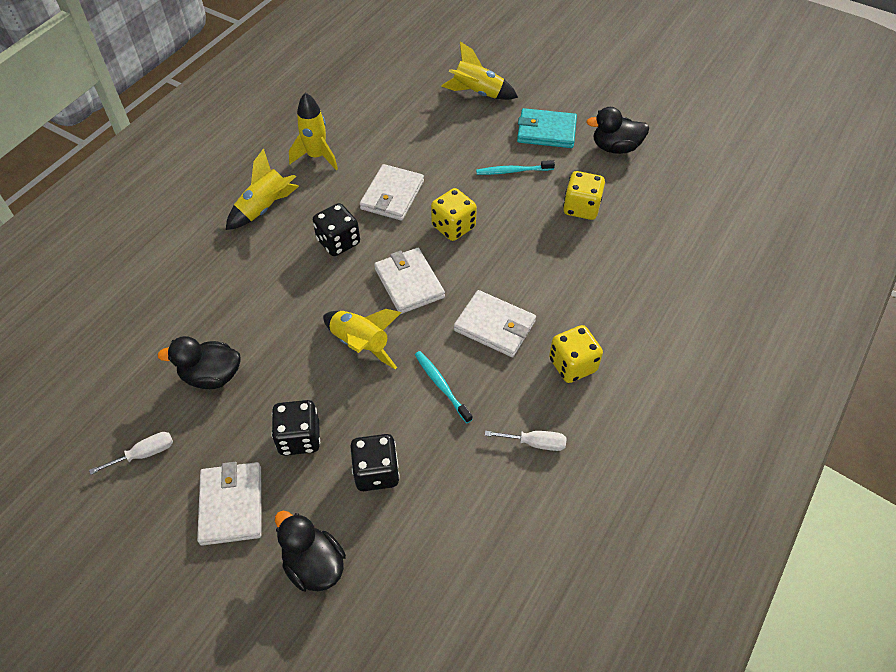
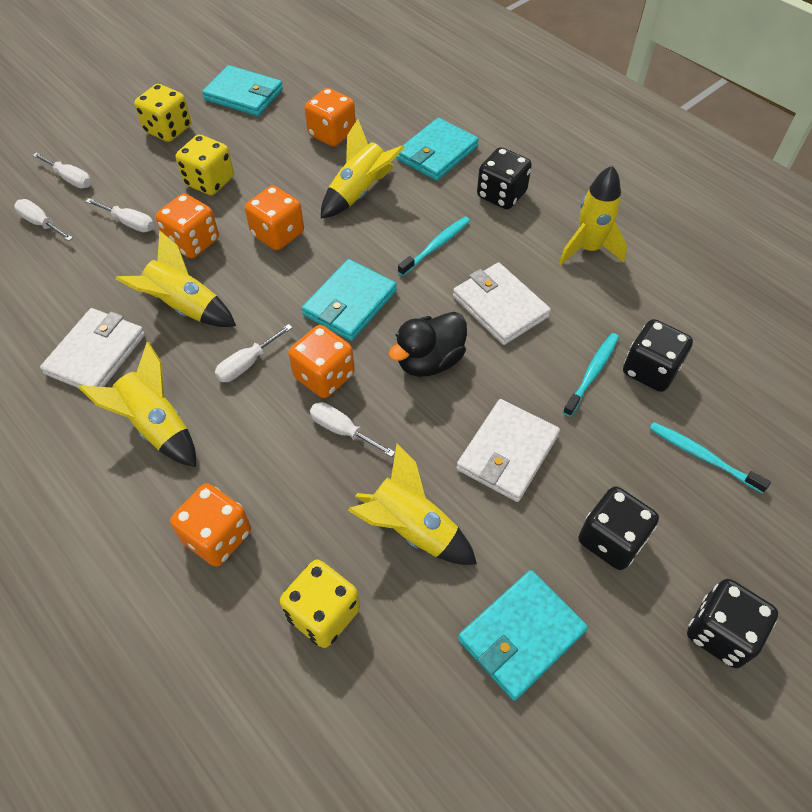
black dice: 3 -> 4
black duck: 3 -> 1
orange dice: 0 -> 5
turquoise toothbrush: 2 -> 3
turquoise wallet: 1 -> 4
white screwdriver: 2 -> 5
white wallet: 4 -> 3
yellow rocket: 4 -> 5

